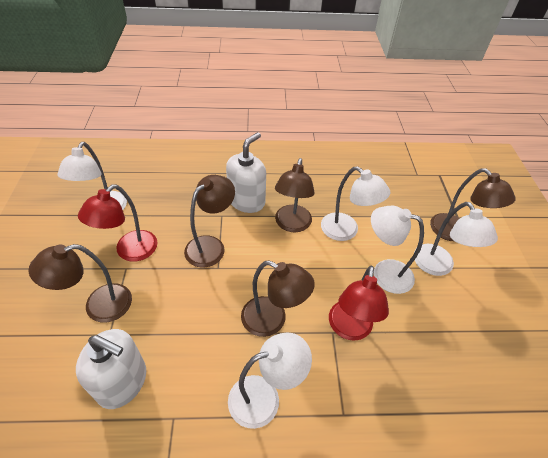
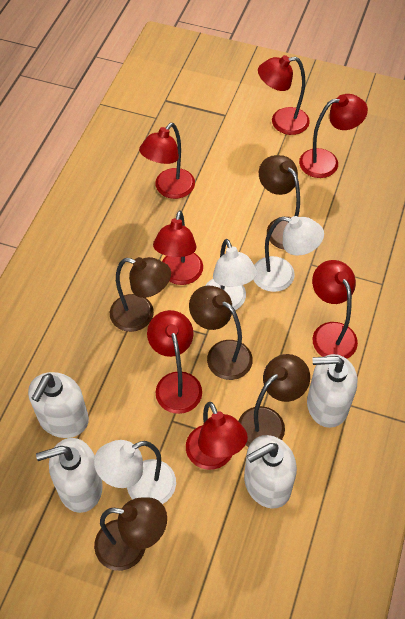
red lamp: 2 -> 7
white lamp: 5 -> 3
white soap dispenser: 2 -> 4

